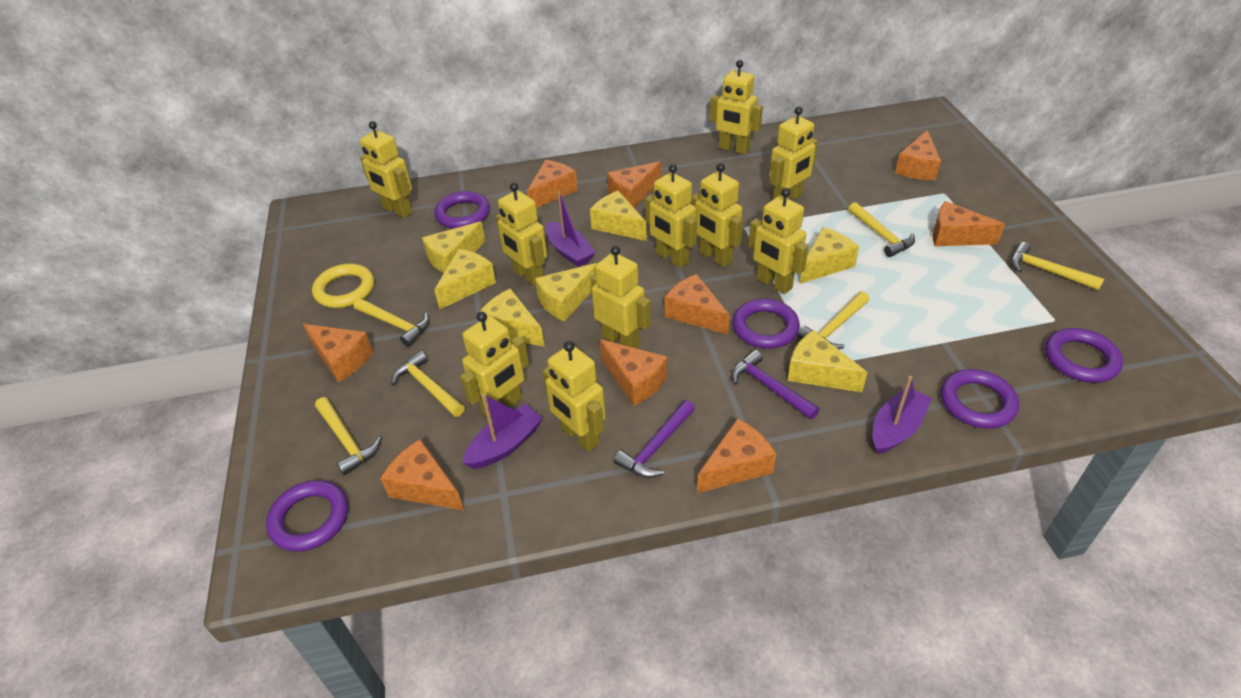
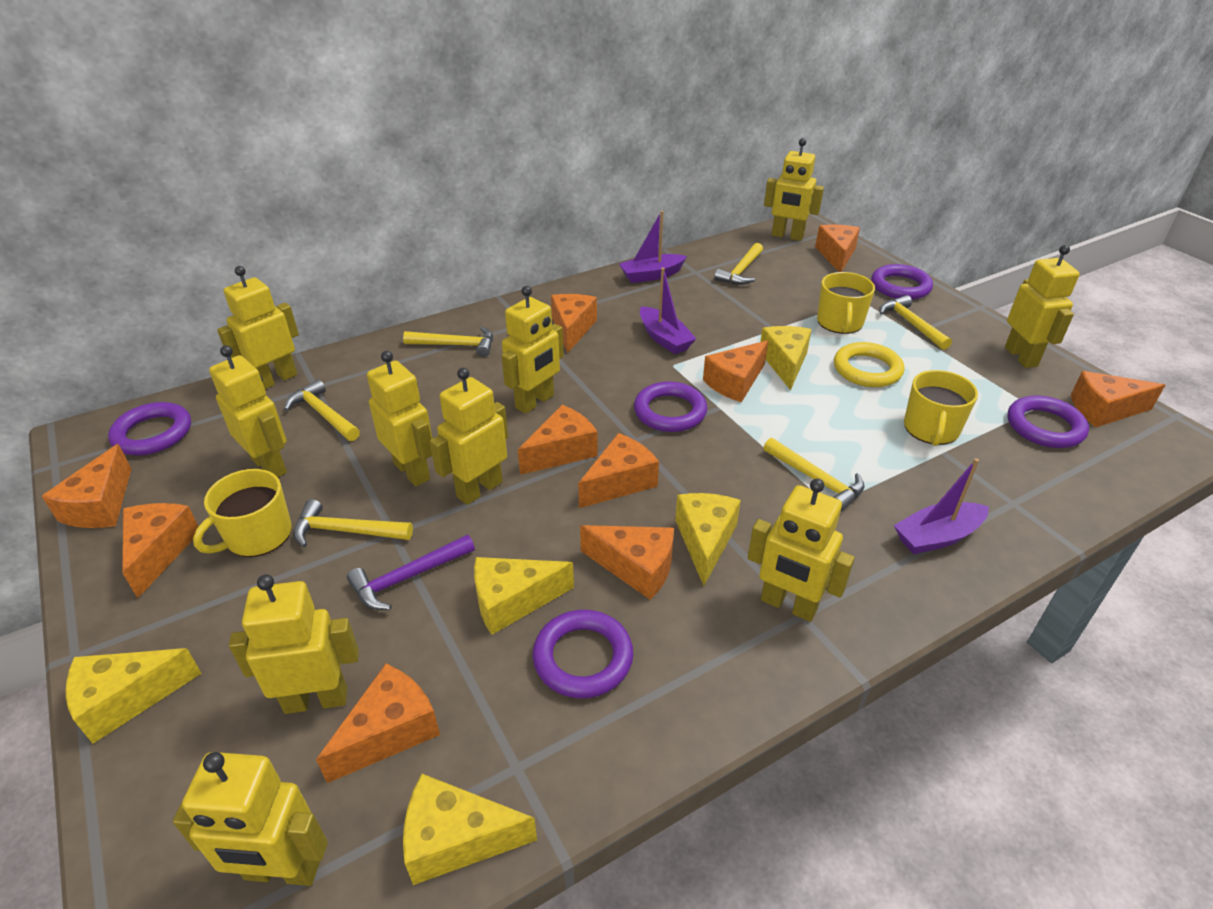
orange cheese: 9 -> 10
purple hammer: 2 -> 1
yellow cheese: 7 -> 5
yellow mug: 0 -> 3

